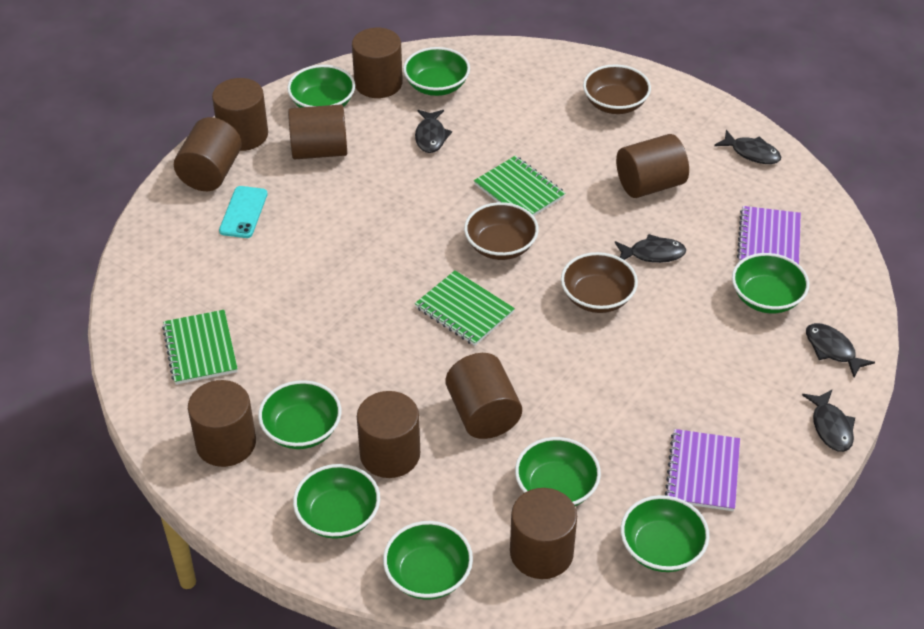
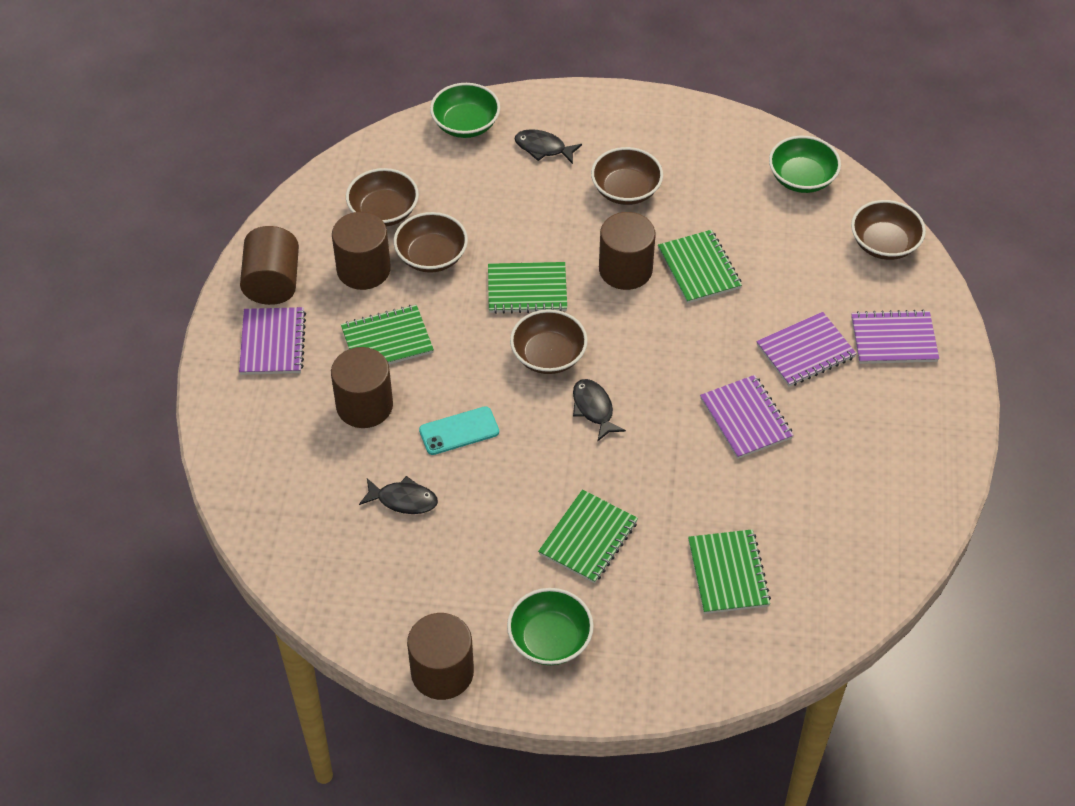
black fish: 5 -> 3
brown bowl: 3 -> 5
brown cylinder: 9 -> 5
green bowl: 8 -> 3
green notebook: 3 -> 5
purple notebook: 2 -> 4

